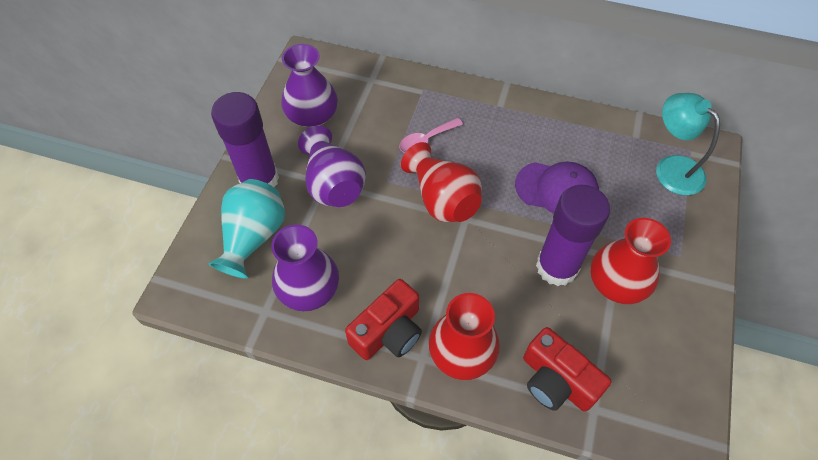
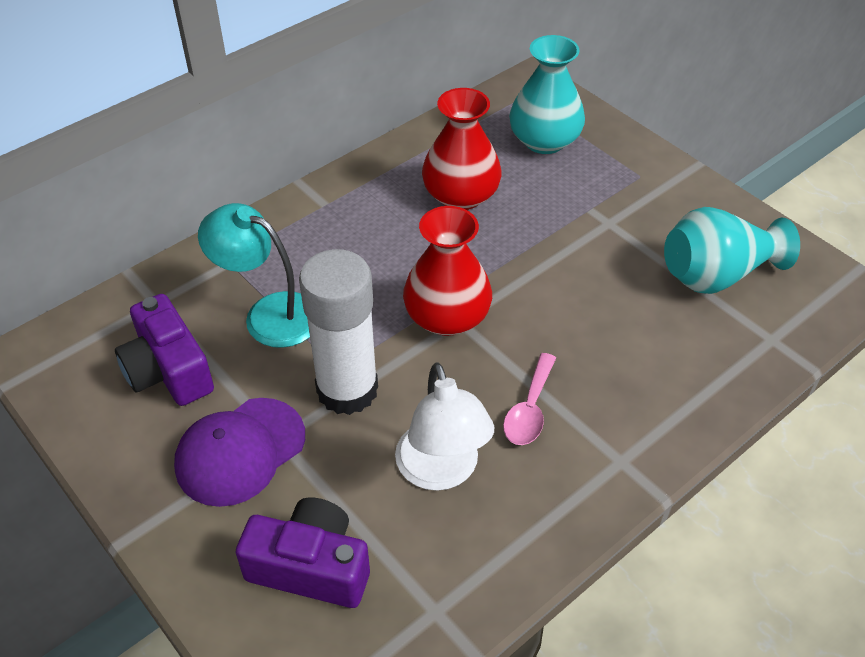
purple camera: 0 -> 2
purple glue stick: 2 -> 0
purple vase: 3 -> 0
red camera: 2 -> 0
red vase: 3 -> 2
turquoise vase: 1 -> 2
white glue stick: 0 -> 1
white lamp: 0 -> 1

